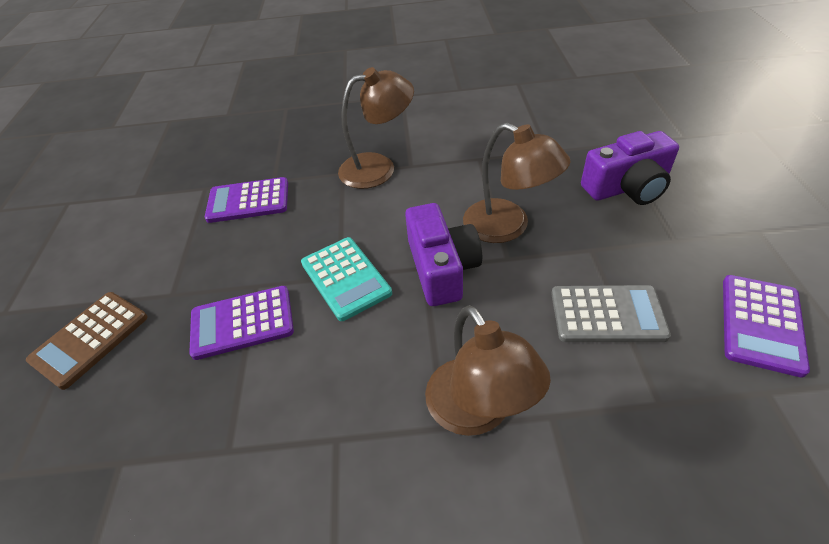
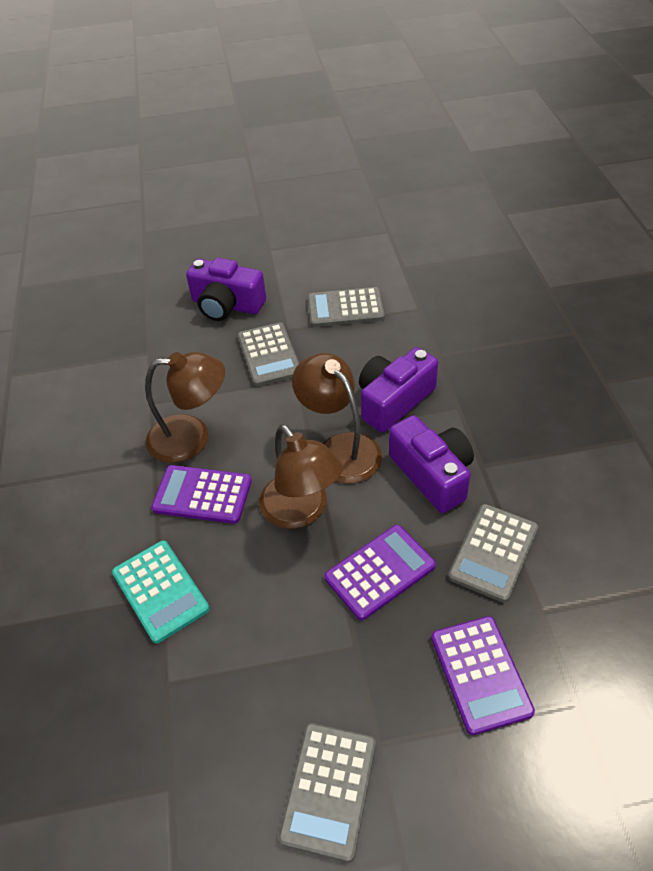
brown calculator: 1 -> 0
grey calculator: 1 -> 4
purple camera: 2 -> 3

